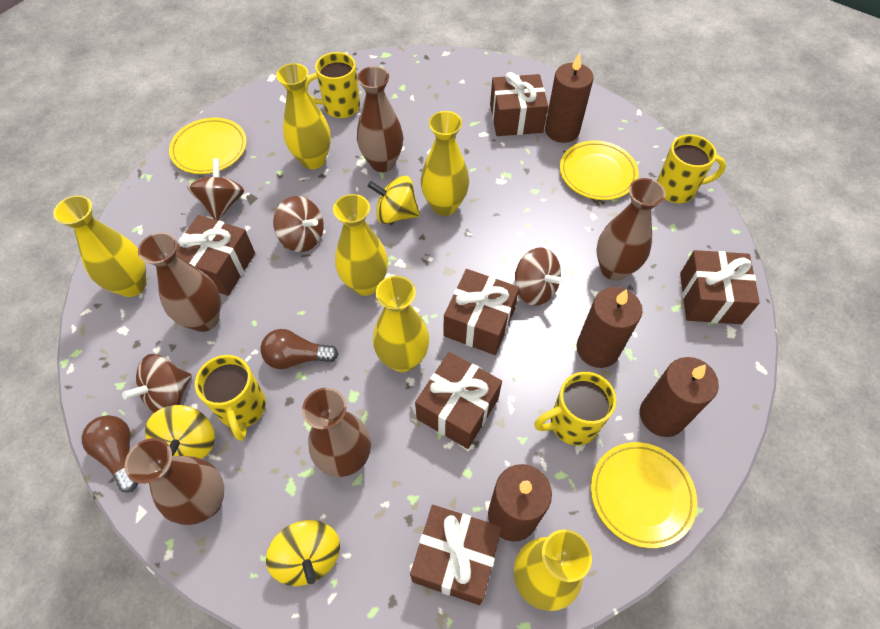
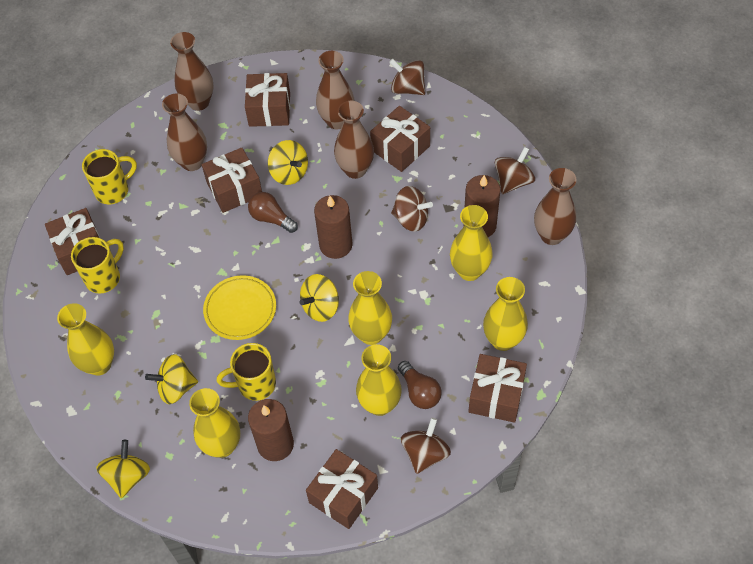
brown candle: 4 -> 3
yellow mug: 4 -> 3
yellow plate: 3 -> 1
yellow spinning top: 3 -> 4

